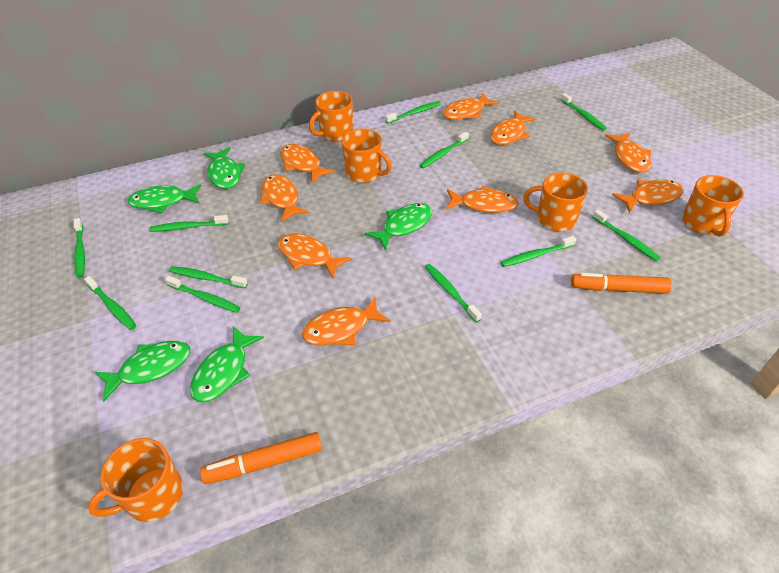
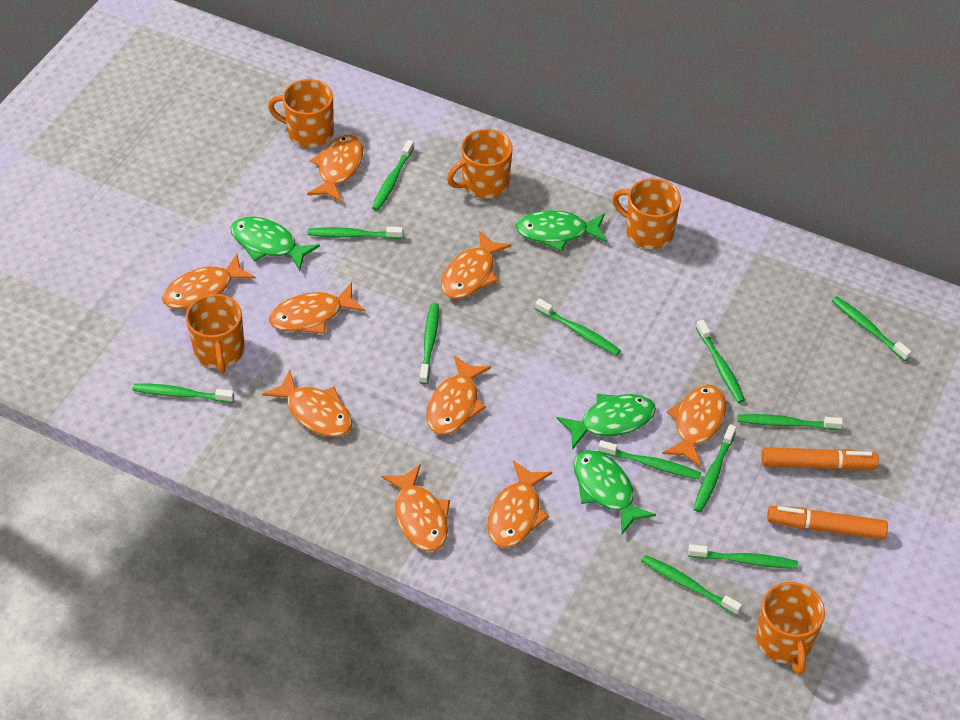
green fish: 5 -> 4
green toothbrush: 11 -> 12

